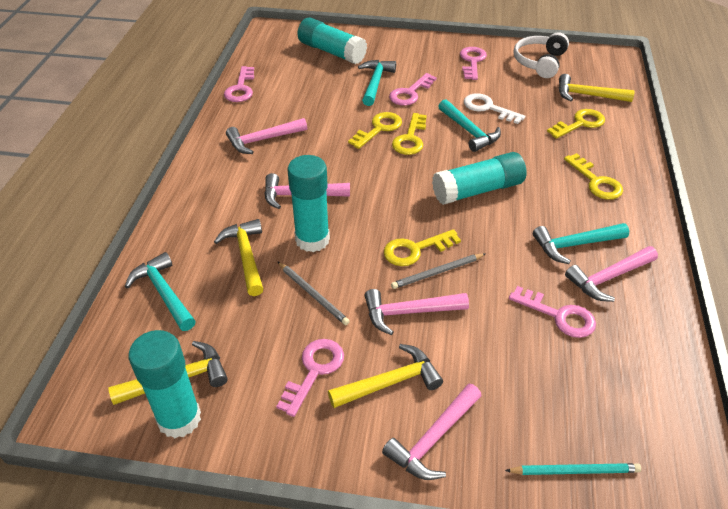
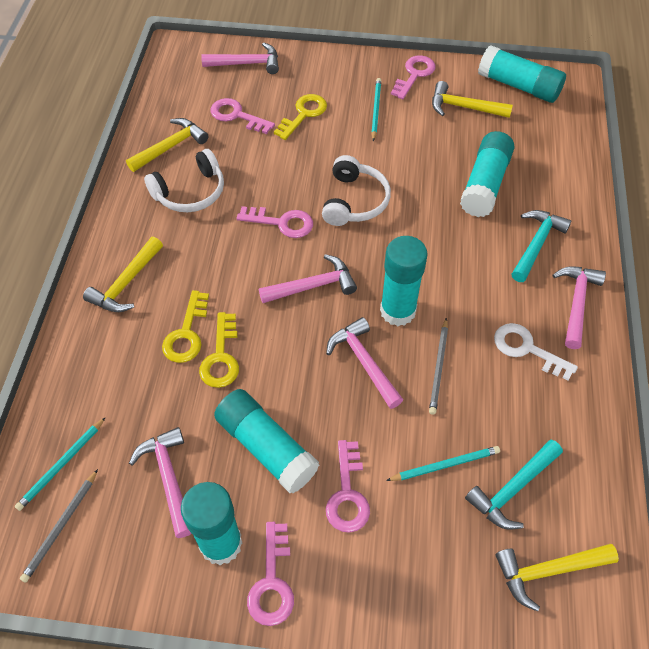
turquoise glue stick: 4 -> 5
turquoise hammer: 4 -> 2
turquoise pencil: 1 -> 3
white headphones: 1 -> 2
yellow key: 5 -> 3

